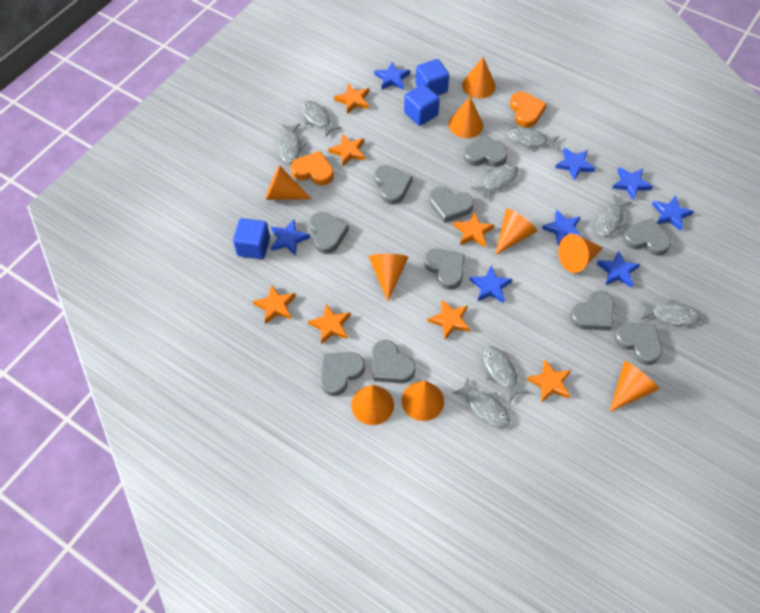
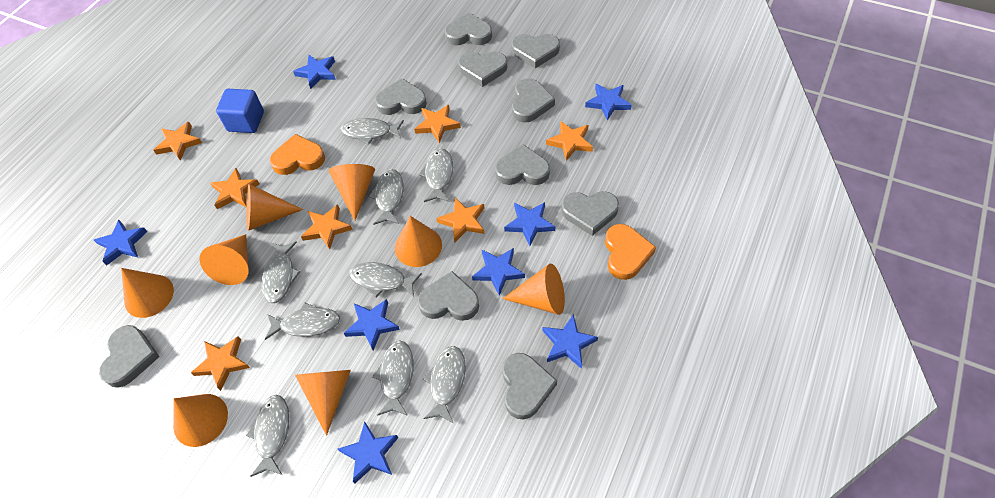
blue cube: 3 -> 1
grey fish: 8 -> 9
orange cone: 9 -> 8

